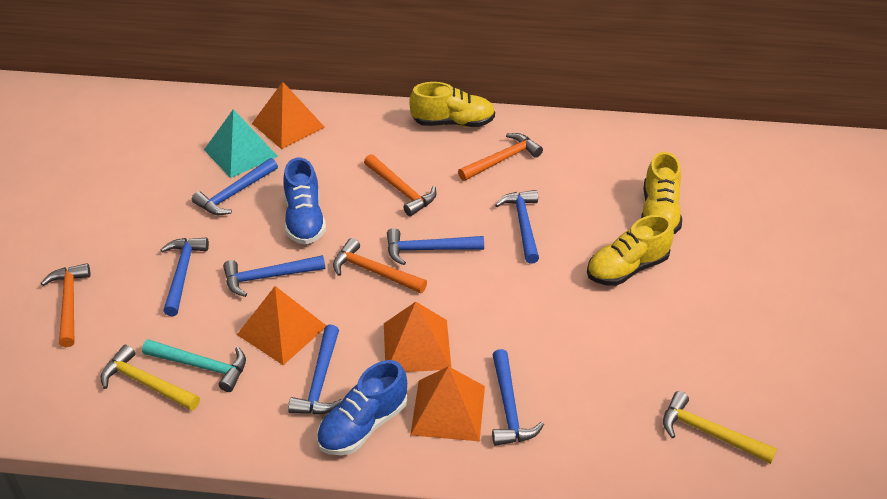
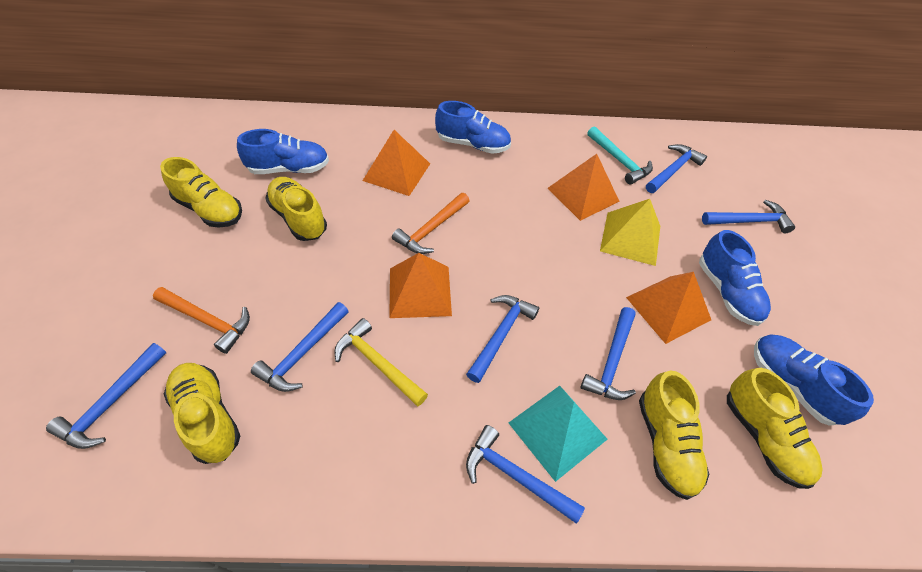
blue shoe: 2 -> 4
orange hammer: 4 -> 2
yellow hammer: 2 -> 1
yellow pyramid: 0 -> 1
yellow shoe: 3 -> 5

